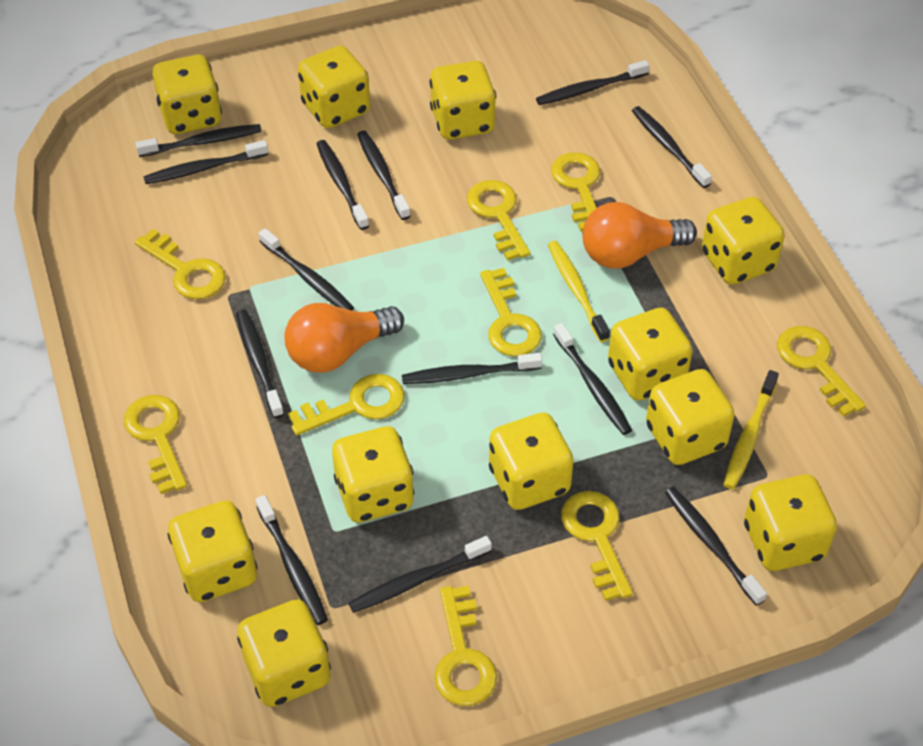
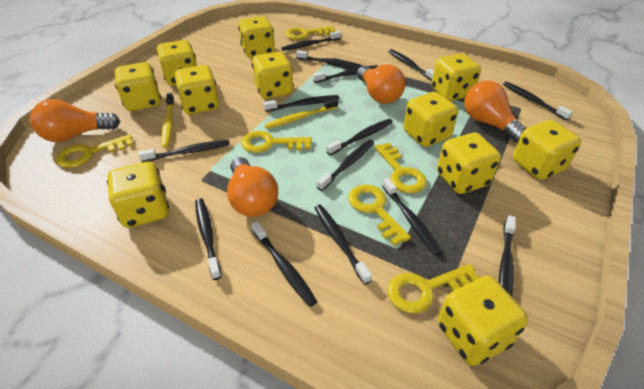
black toothbrush: 13 -> 14
orange light bulb: 2 -> 4
yellow key: 9 -> 6

